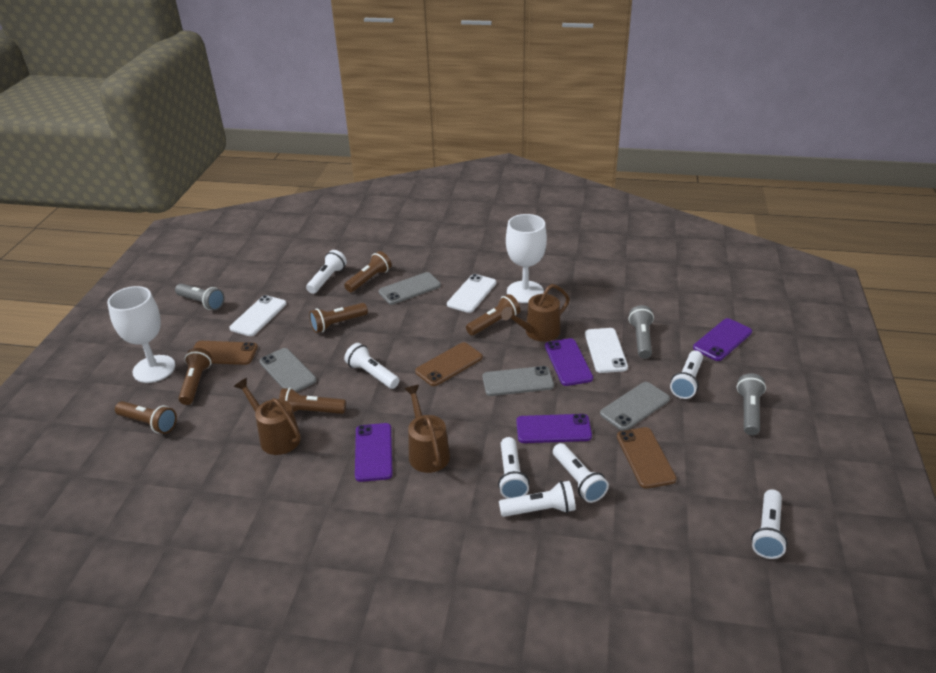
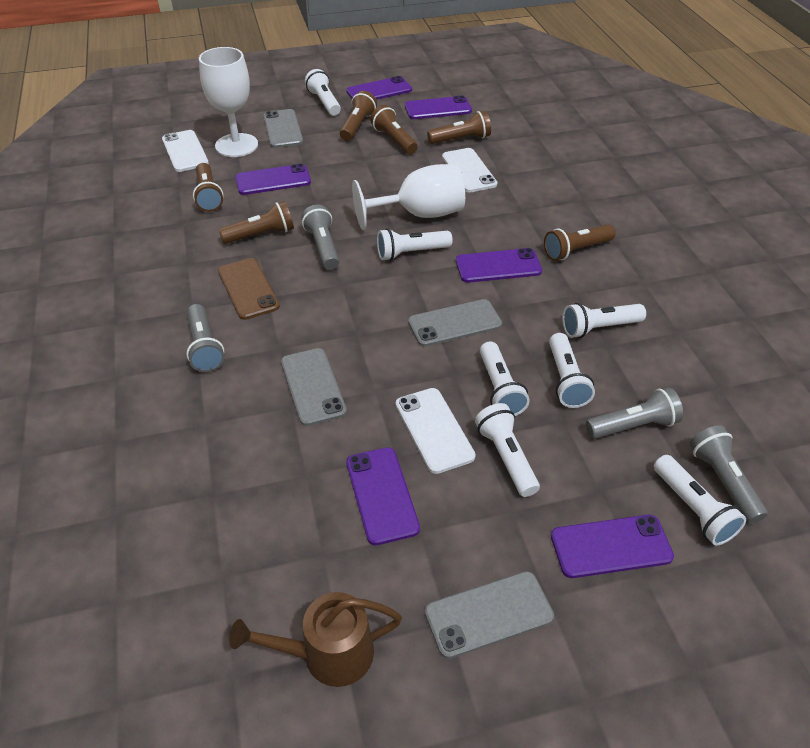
brown phone: 3 -> 1
brown watering can: 3 -> 1
grey flashlight: 3 -> 4
purple phone: 4 -> 6

